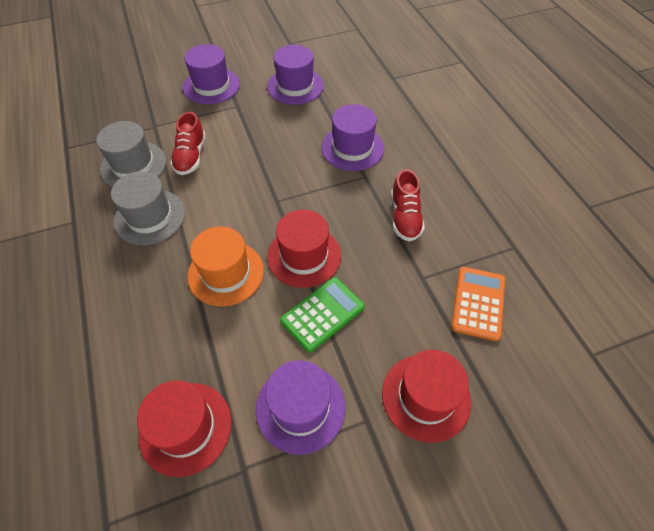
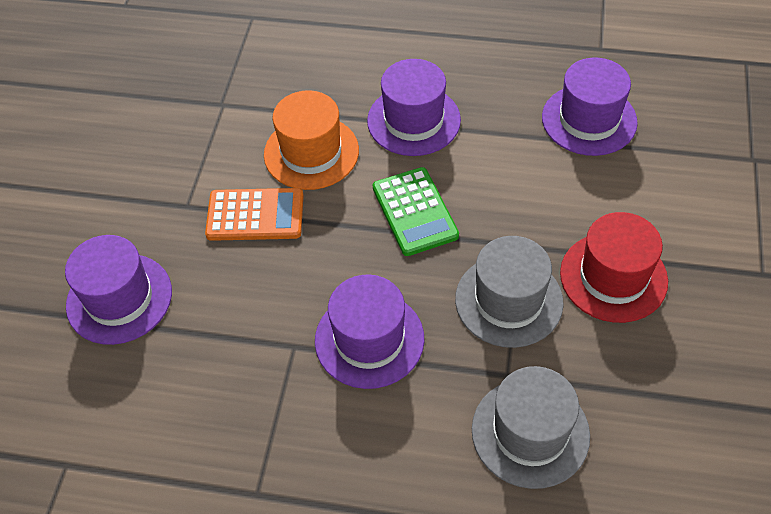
red hat: 3 -> 1
red shoe: 2 -> 0

